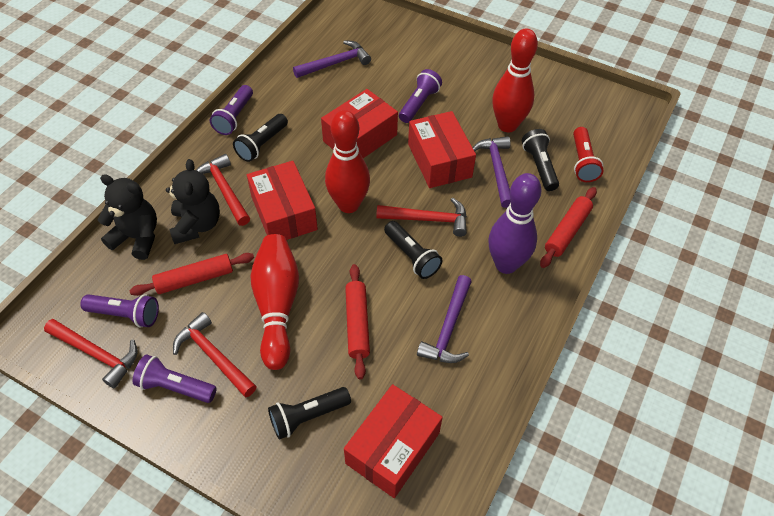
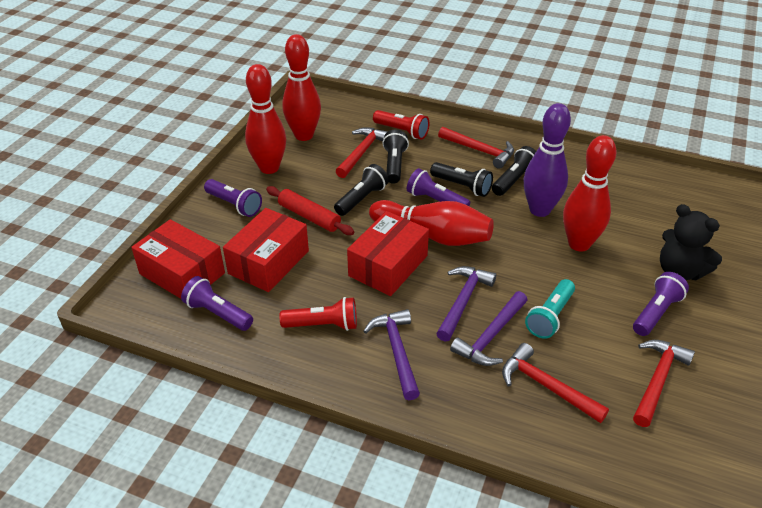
black teddy bear: 2 -> 1
red bowling pin: 3 -> 4
red box: 4 -> 3
red flashlight: 1 -> 2
red rolling pin: 3 -> 1
turquoise flashlight: 0 -> 1

